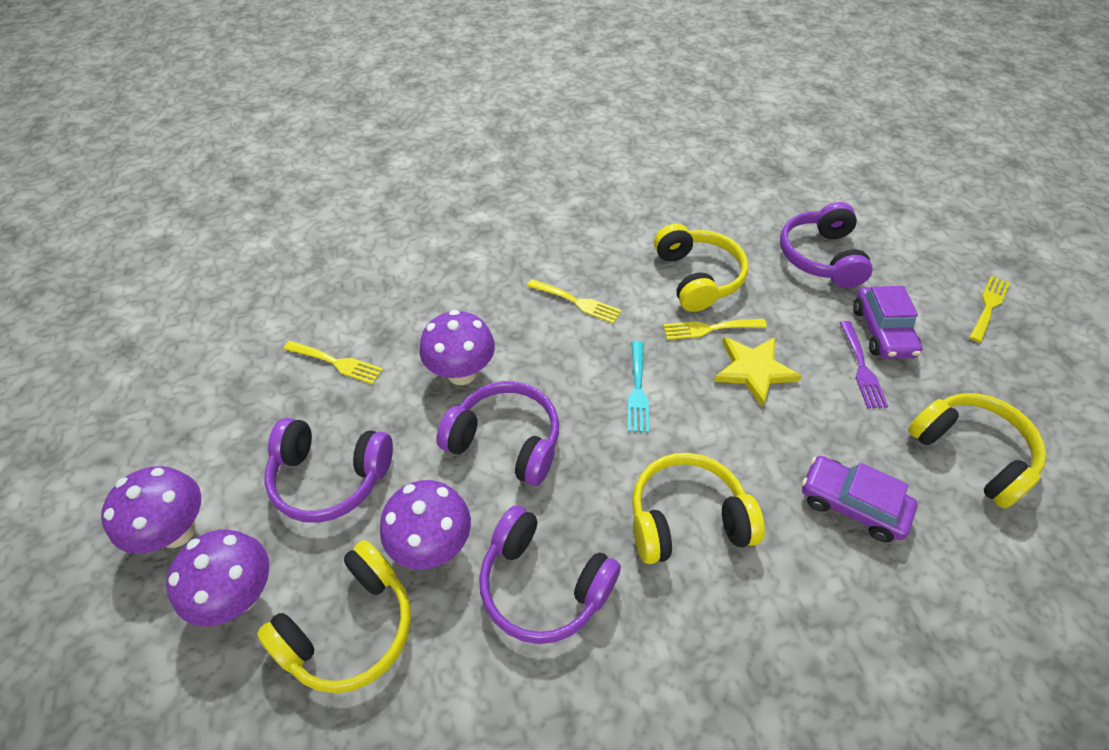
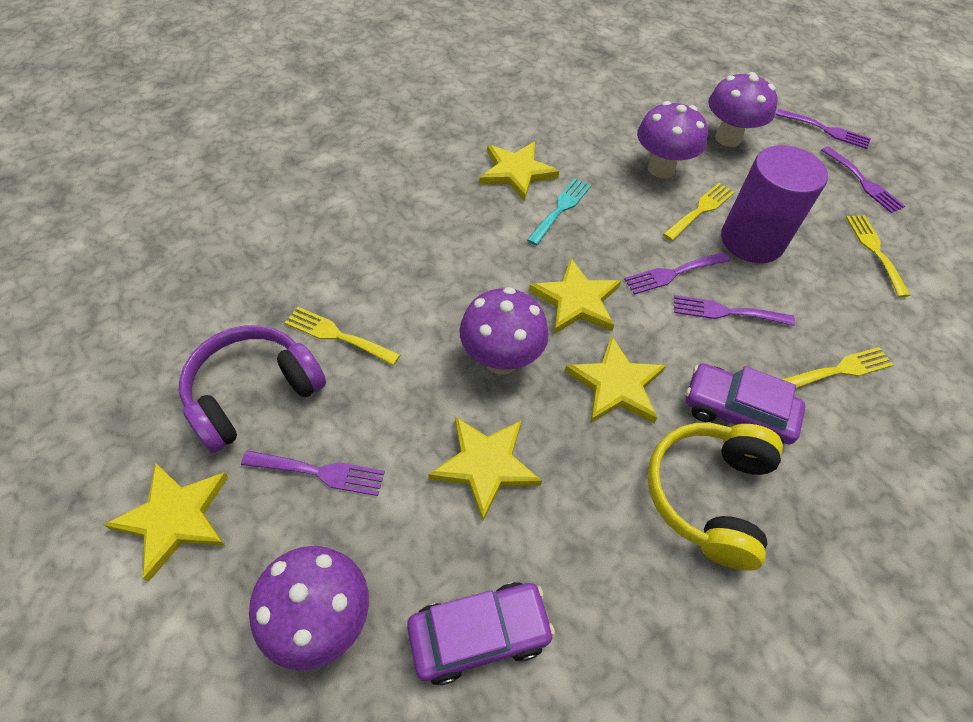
purple cylinder: 0 -> 1
purple fork: 1 -> 5
purple headphones: 4 -> 1
yellow headphones: 4 -> 1
yellow star: 1 -> 5

